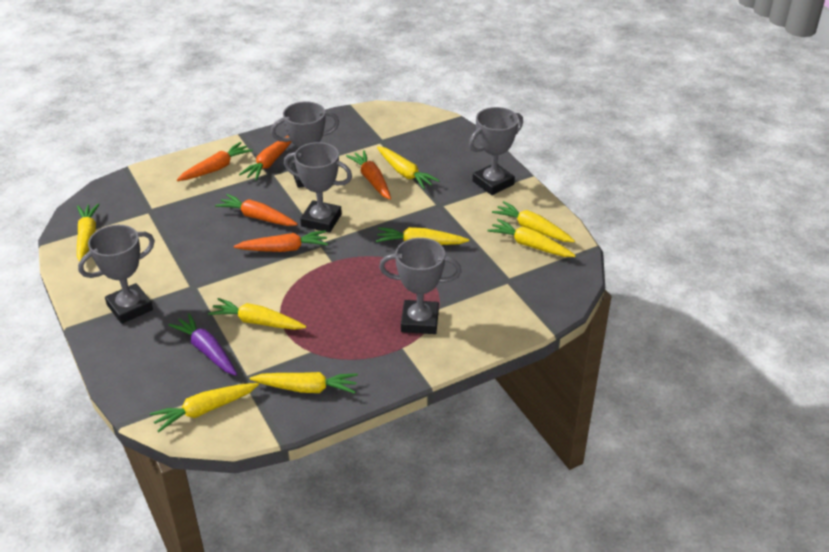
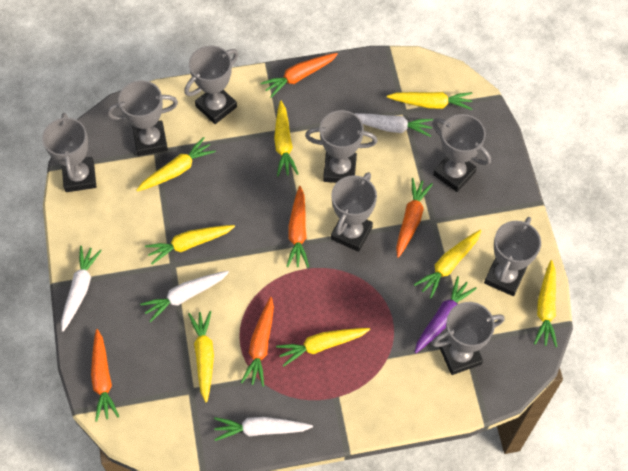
grey trophy: 5 -> 8
white carrot: 0 -> 4

